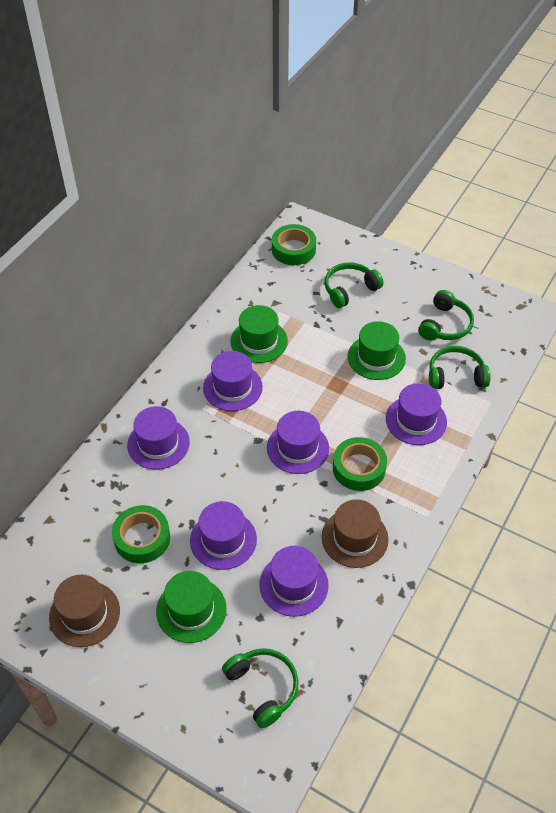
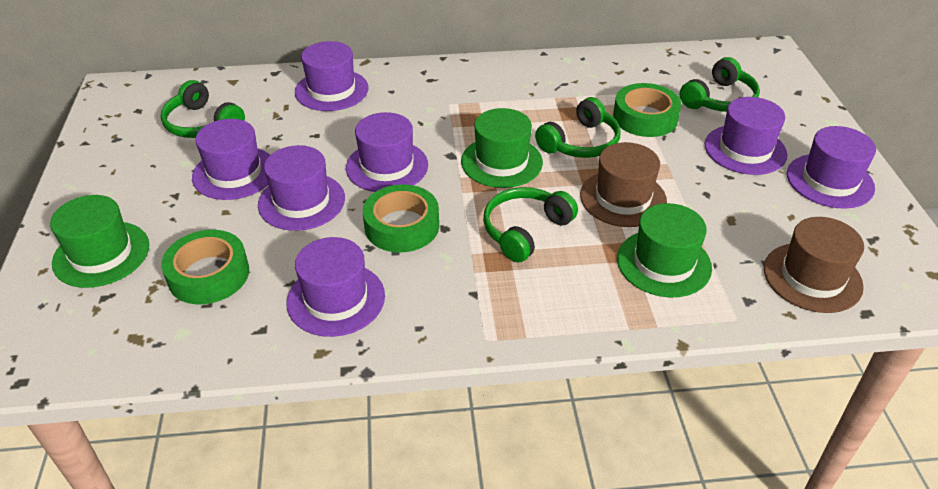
purple hat: 6 -> 7

